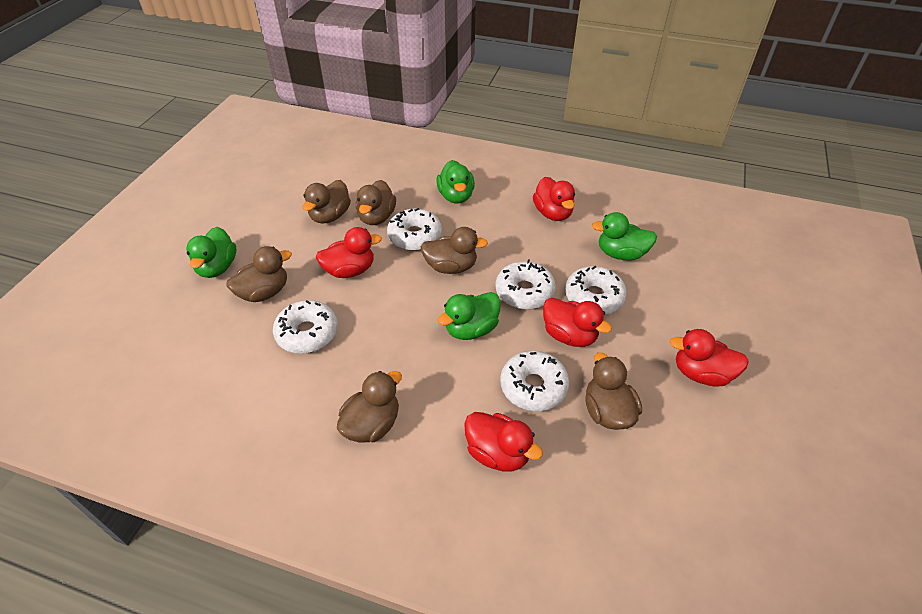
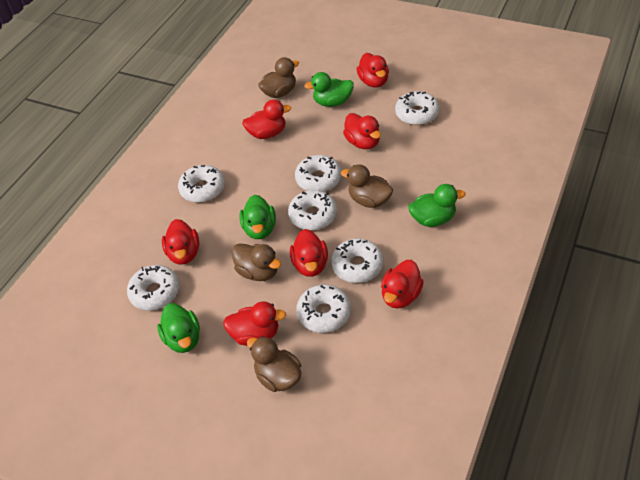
brown duck: 6 -> 4
red duck: 5 -> 7
white donut: 5 -> 7

